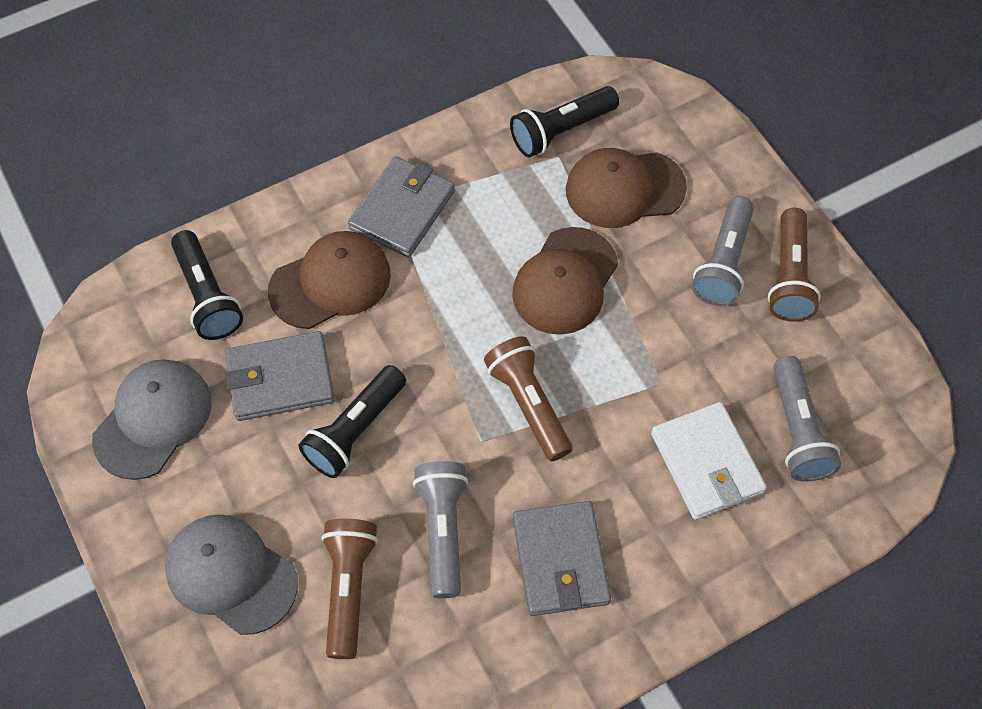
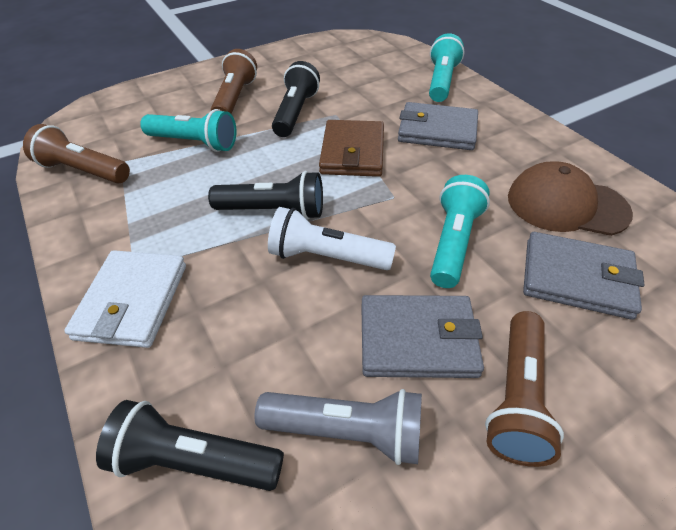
brown cap: 3 -> 1
brown wallet: 0 -> 1
grey cap: 2 -> 0
grey flashlight: 3 -> 1
turquoise flashlight: 0 -> 3
white flashlight: 0 -> 1

